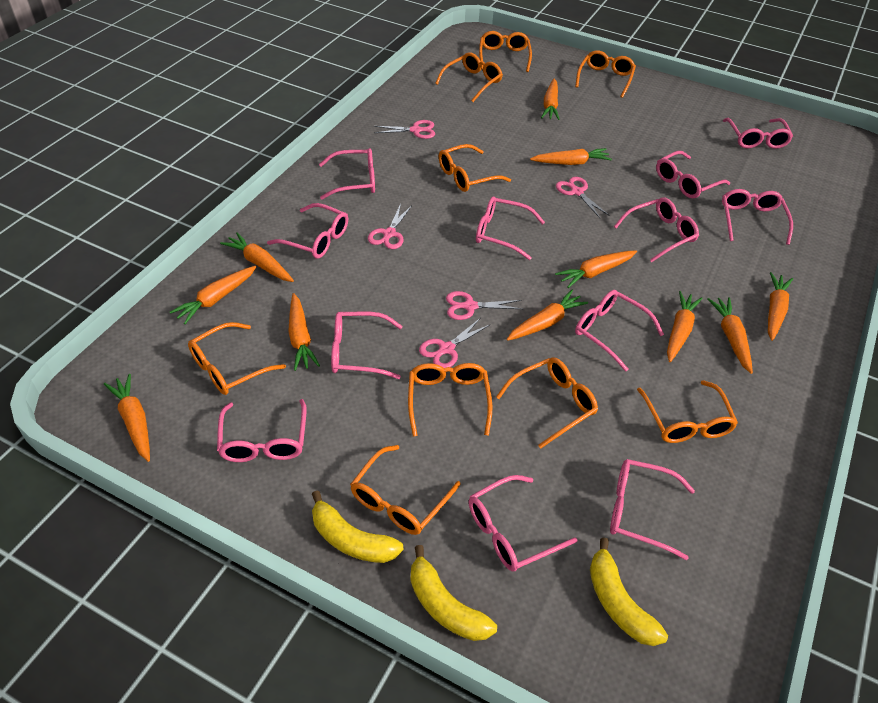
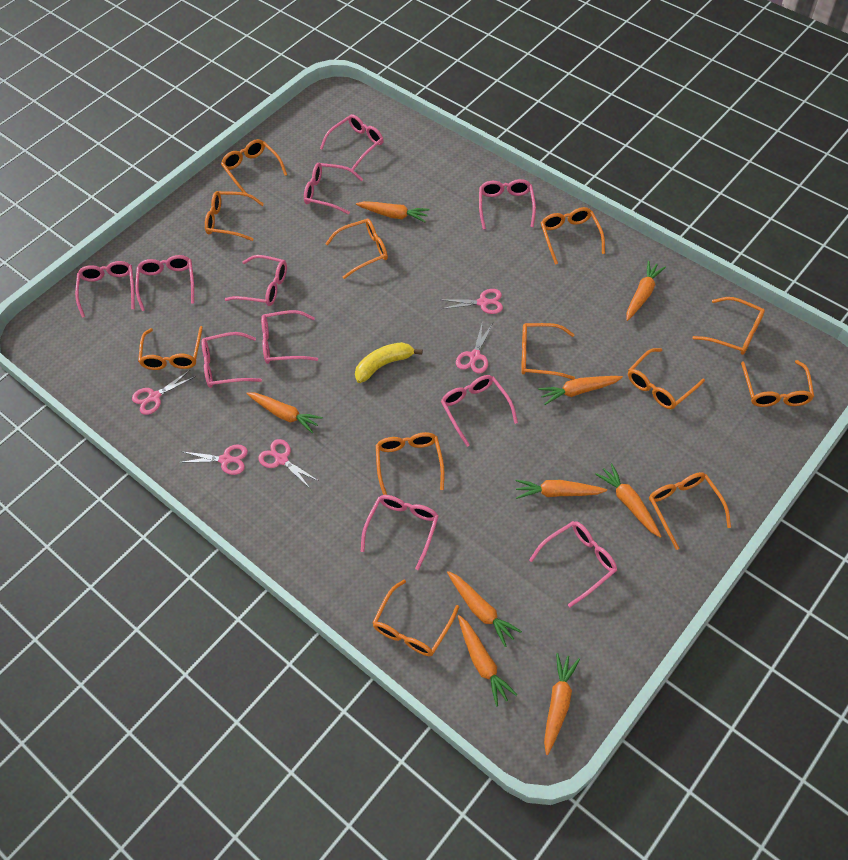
orange carrot: 11 -> 9
orange glasses: 9 -> 12
pink glasses: 12 -> 11
yellow banana: 3 -> 1

